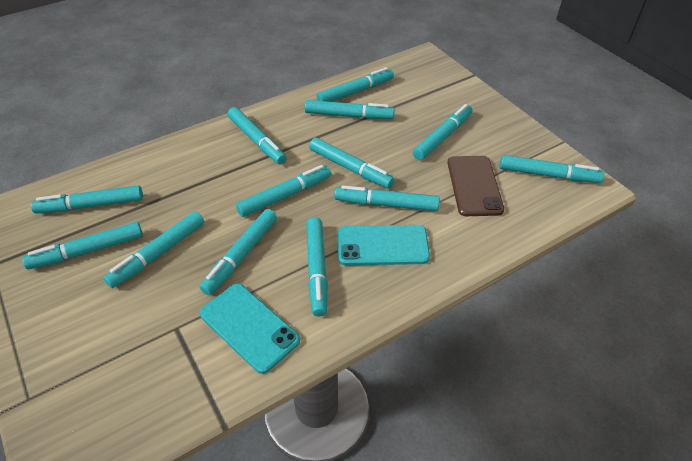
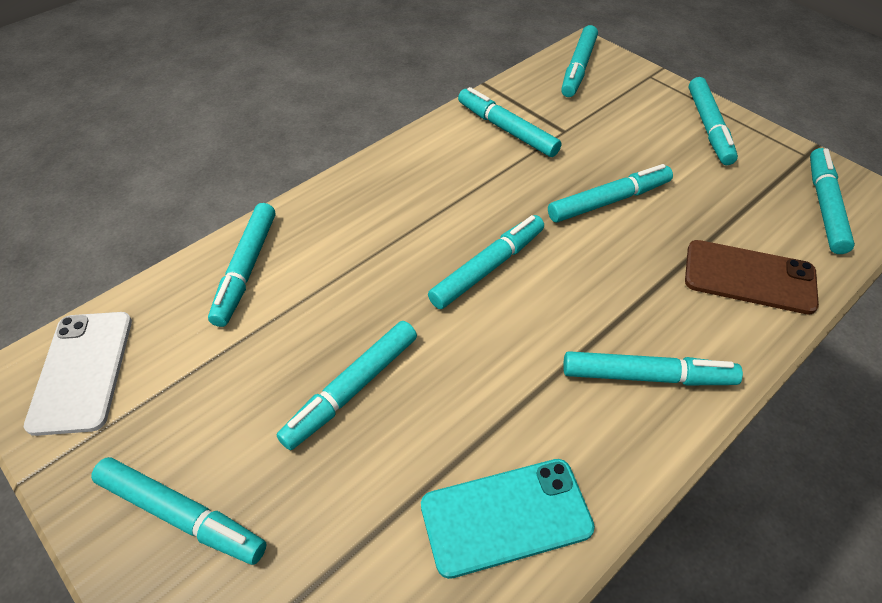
turquoise marker: 13 -> 10
turquoise phone: 2 -> 1
white phone: 0 -> 1

